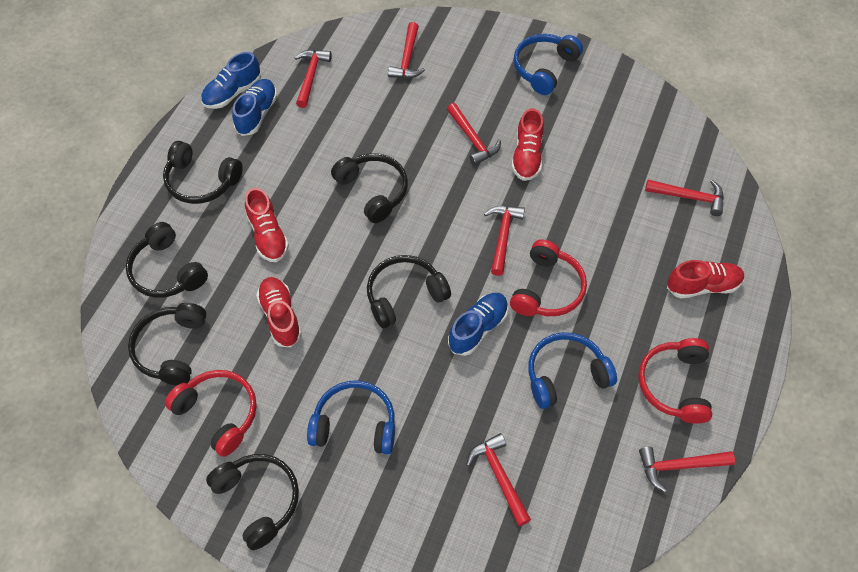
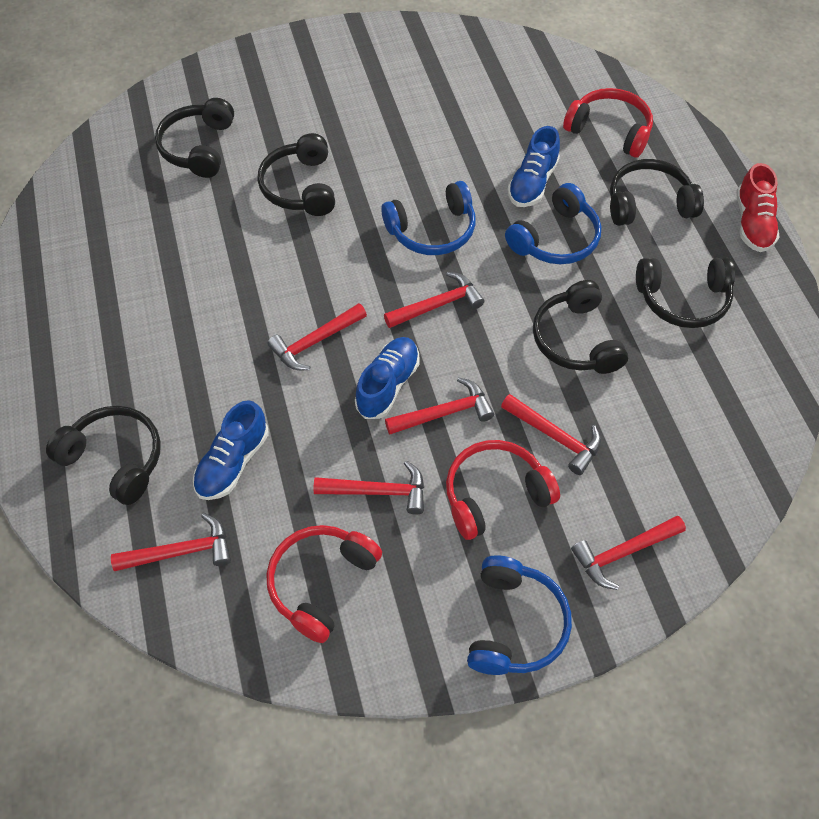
red shoe: 4 -> 1

